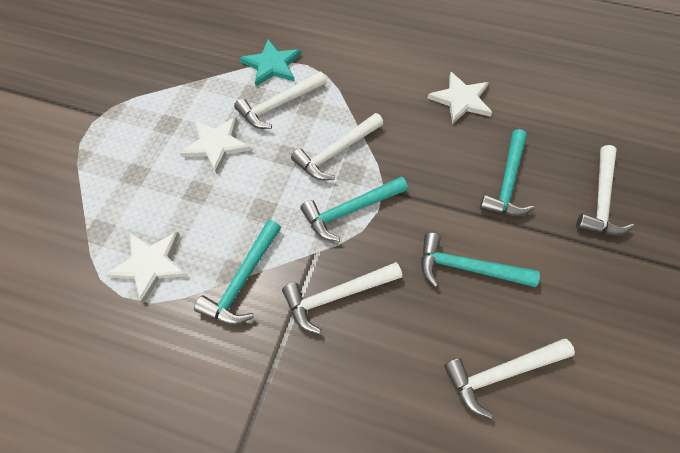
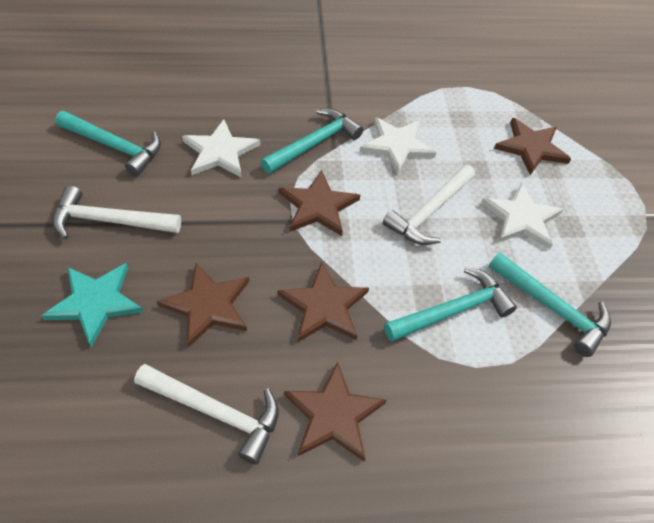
brown star: 0 -> 5
white hammer: 5 -> 3

